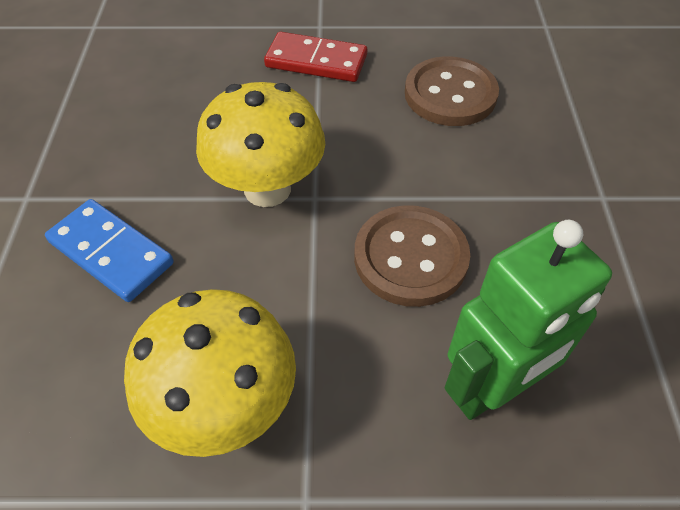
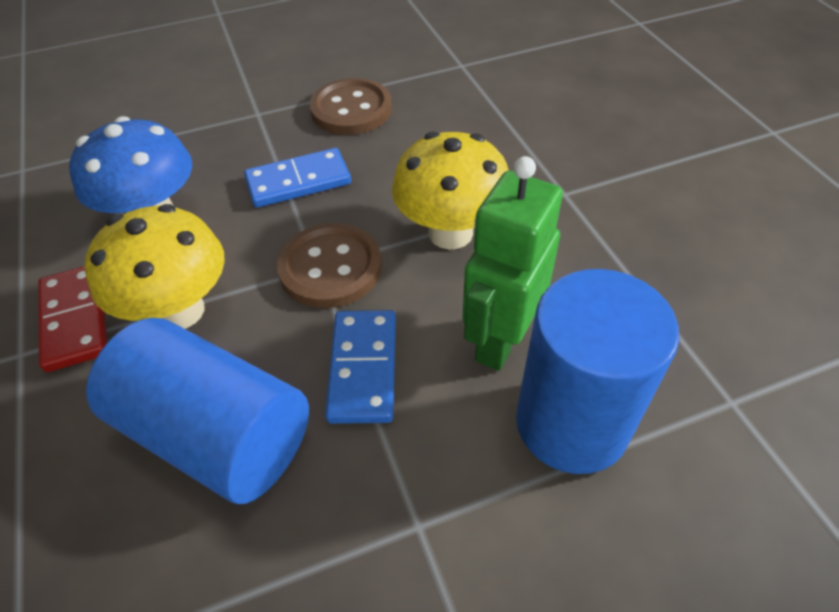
blue cylinder: 0 -> 2
blue domino: 1 -> 2
blue mushroom: 0 -> 1

